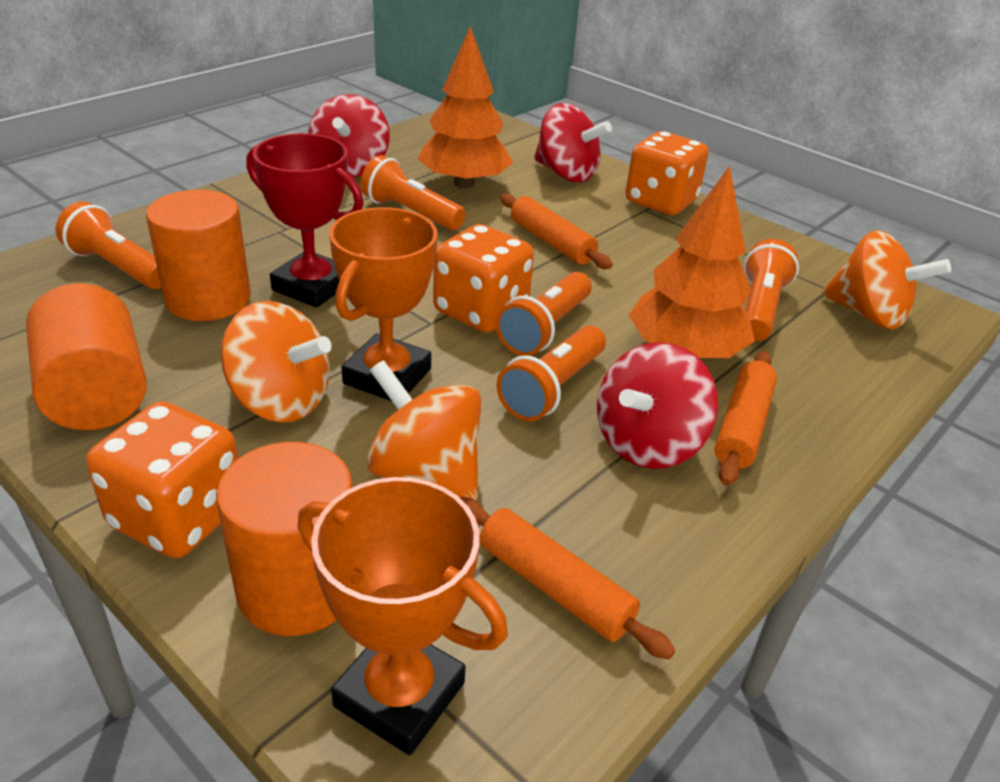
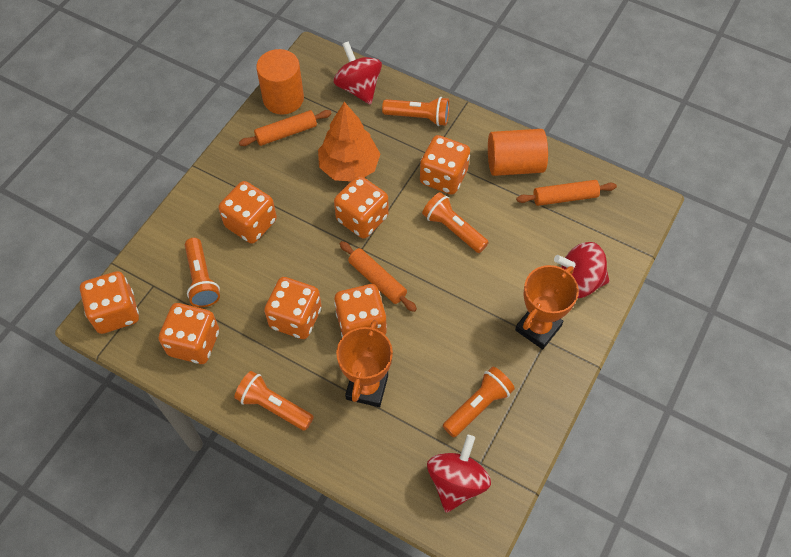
orange cylinder: 3 -> 2
orange dice: 3 -> 7
orange spinning top: 3 -> 0
orange tree: 2 -> 1
red trophy: 1 -> 0

